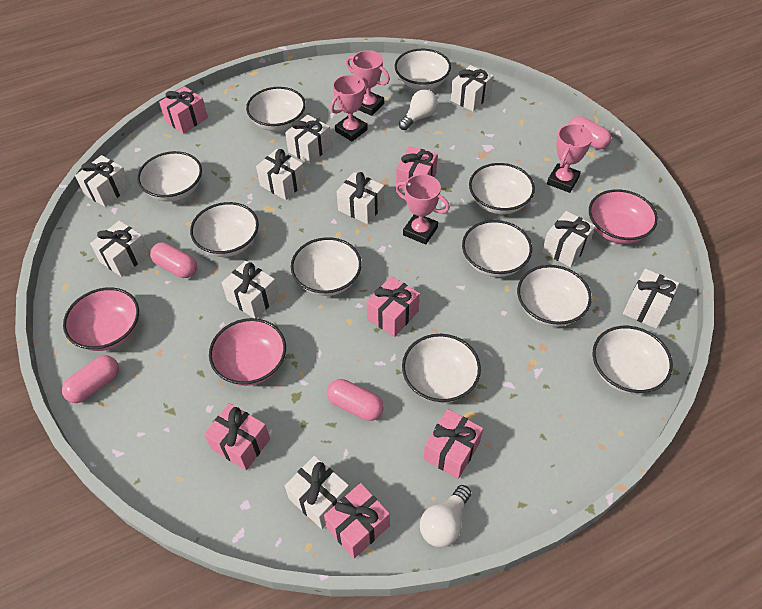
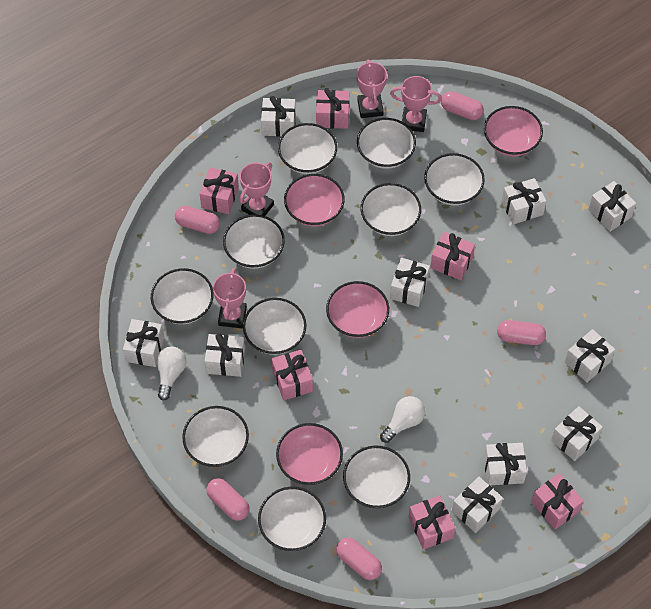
pink bowl: 3 -> 4
pink capsule: 4 -> 5

